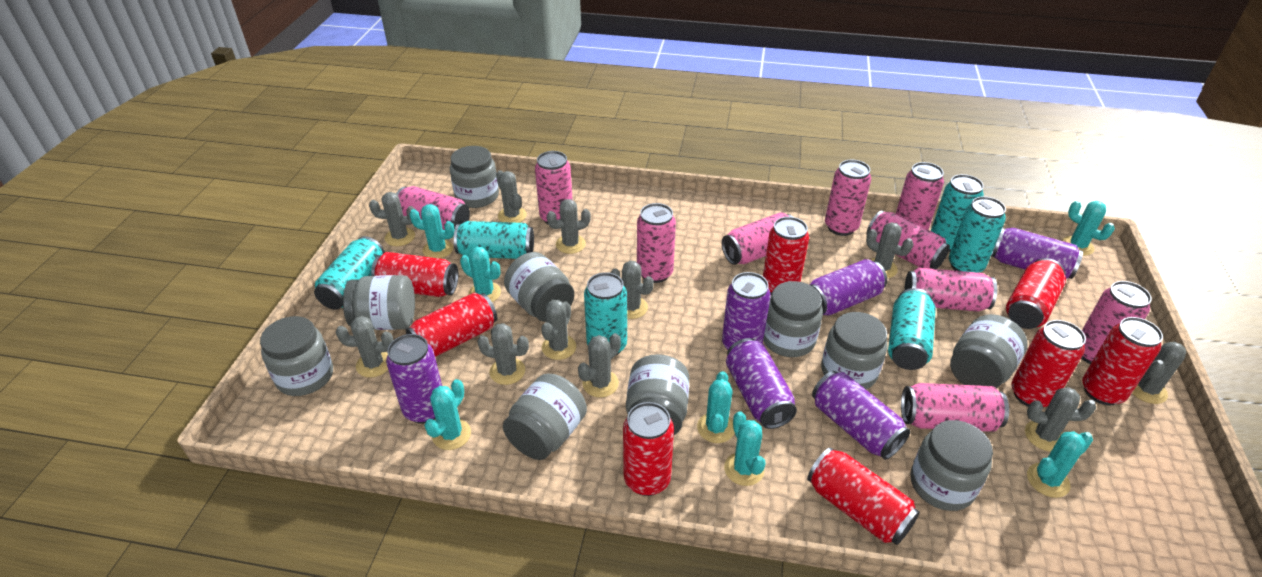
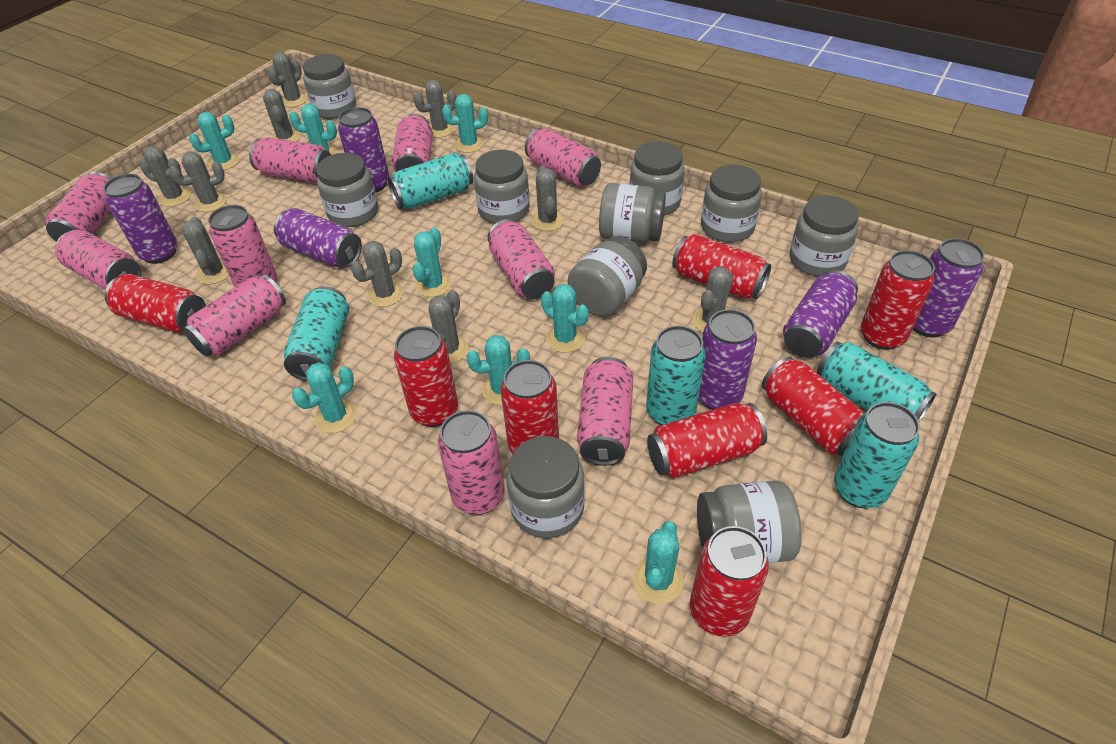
grey cactus: 11 -> 10
turquoise cactus: 7 -> 8
turquoise can: 6 -> 5

